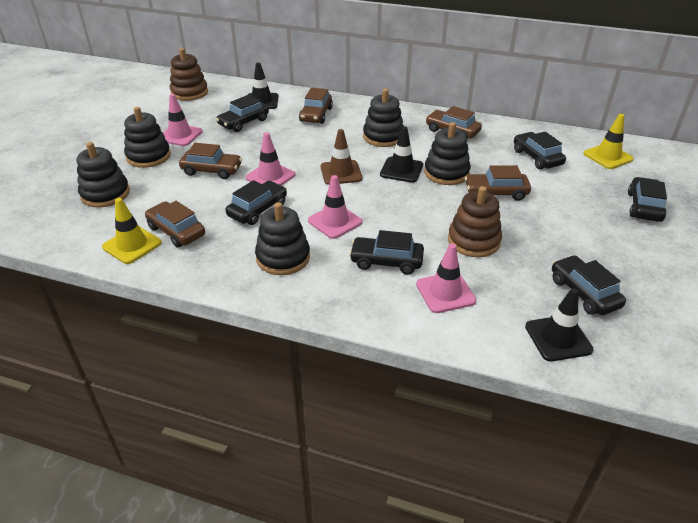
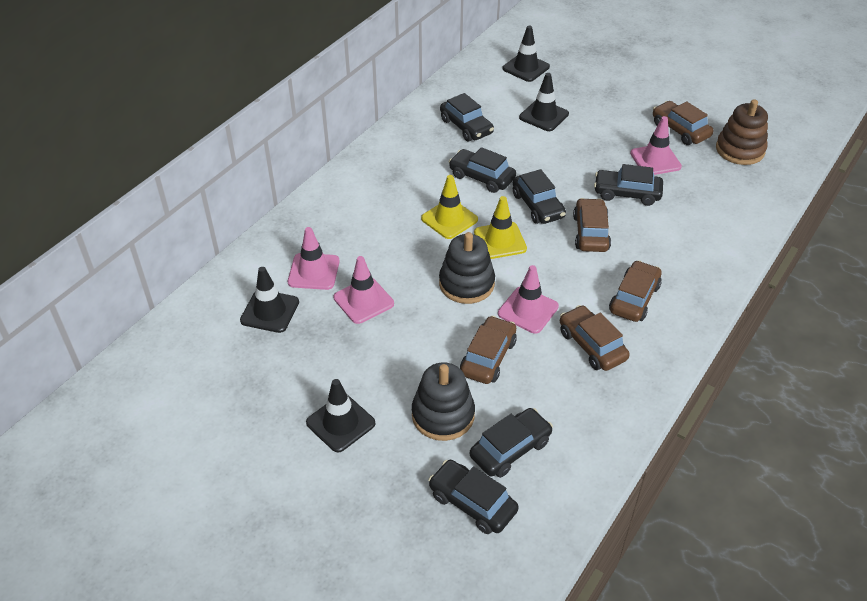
black stacking toy: 5 -> 2
black traffic cone: 3 -> 4
brown stacking toy: 2 -> 1
brown traffic cone: 1 -> 0

